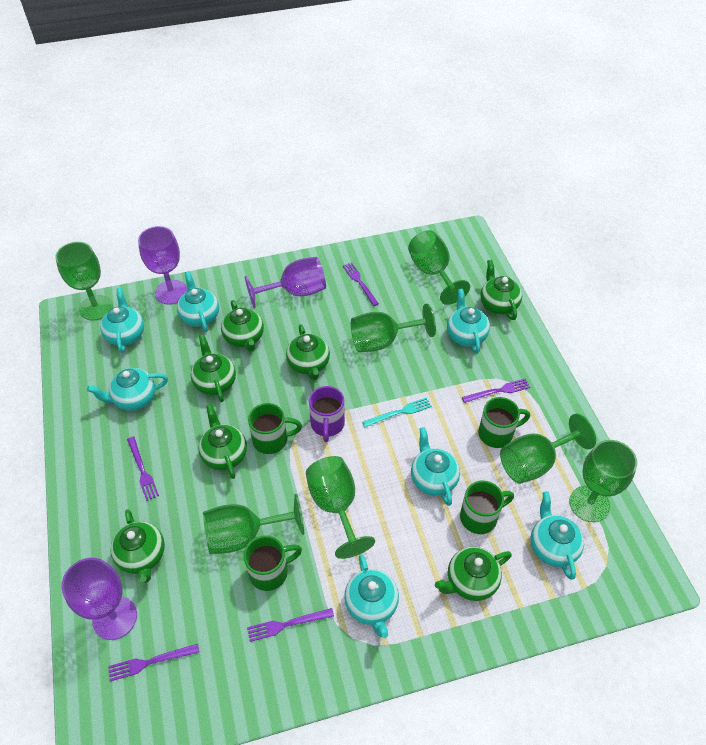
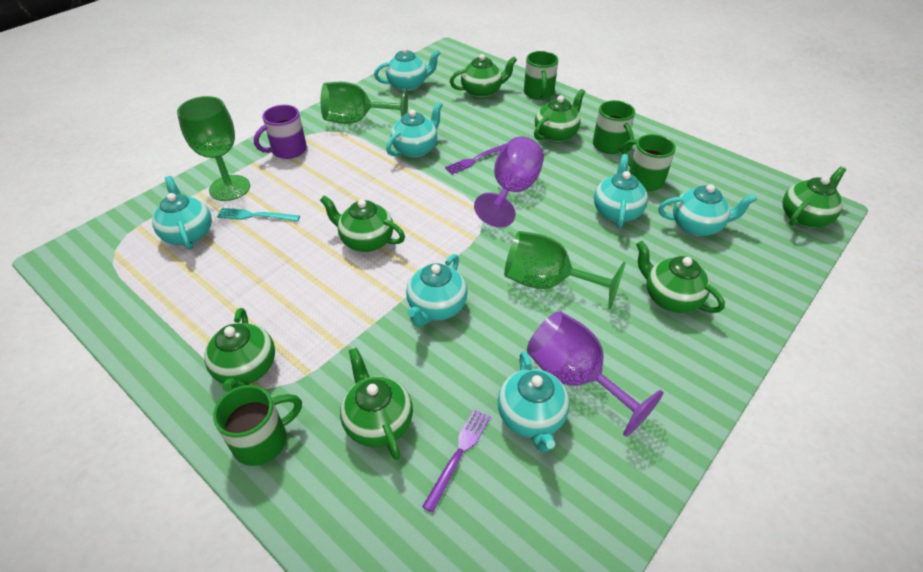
green goblet: 7 -> 3
purple fork: 5 -> 2
purple goblet: 3 -> 2

